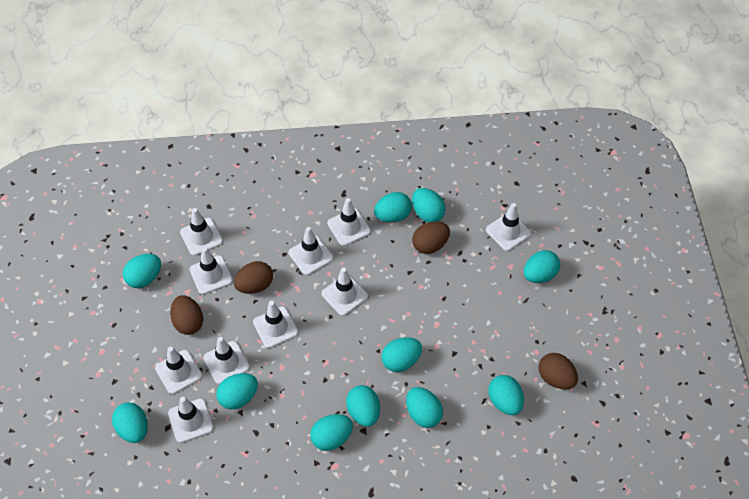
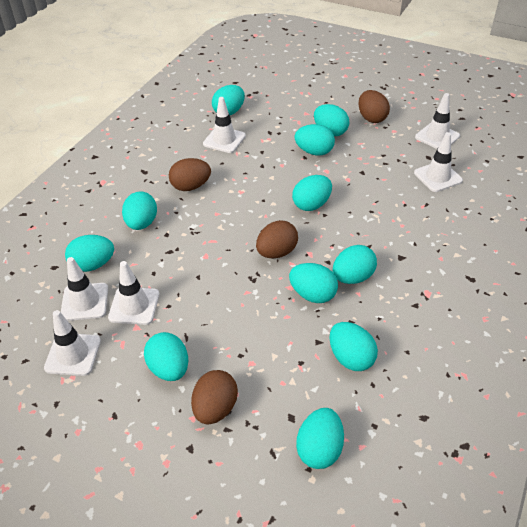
white traffic cone: 10 -> 6

